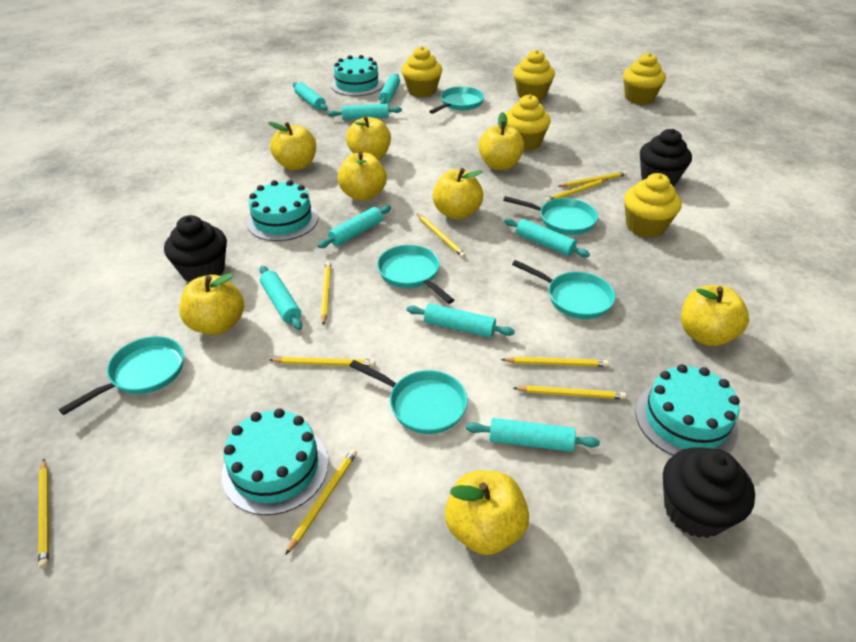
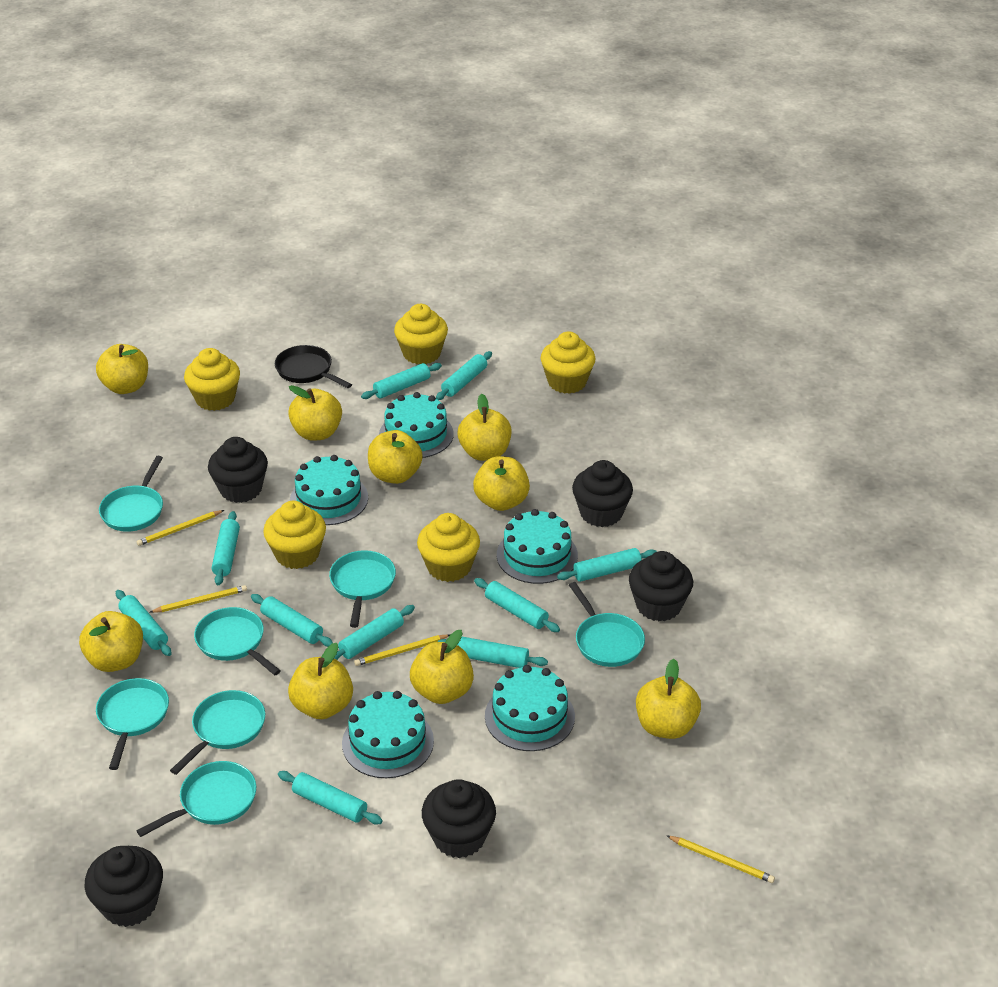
black cupcake: 3 -> 5
black pan: 0 -> 1
turquoise cake: 4 -> 5
turquoise pan: 6 -> 7
turquoise rolling pin: 8 -> 10
yellow apple: 8 -> 9
yellow pencil: 9 -> 4

